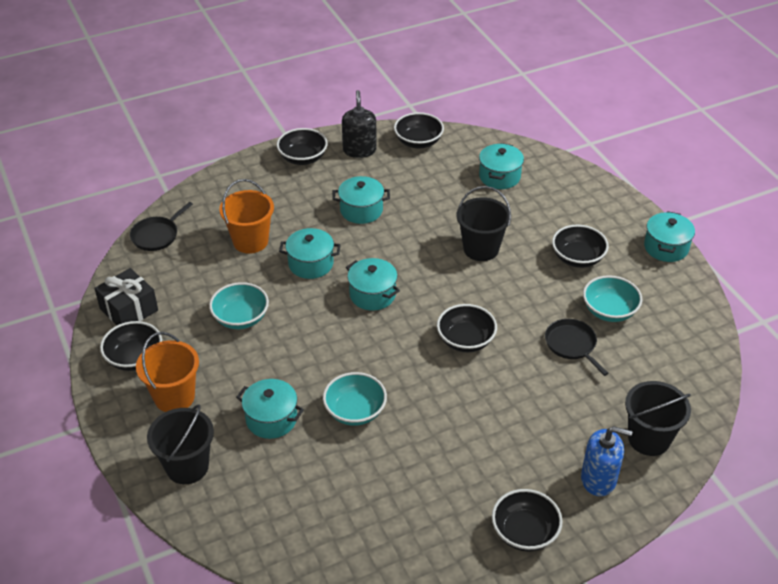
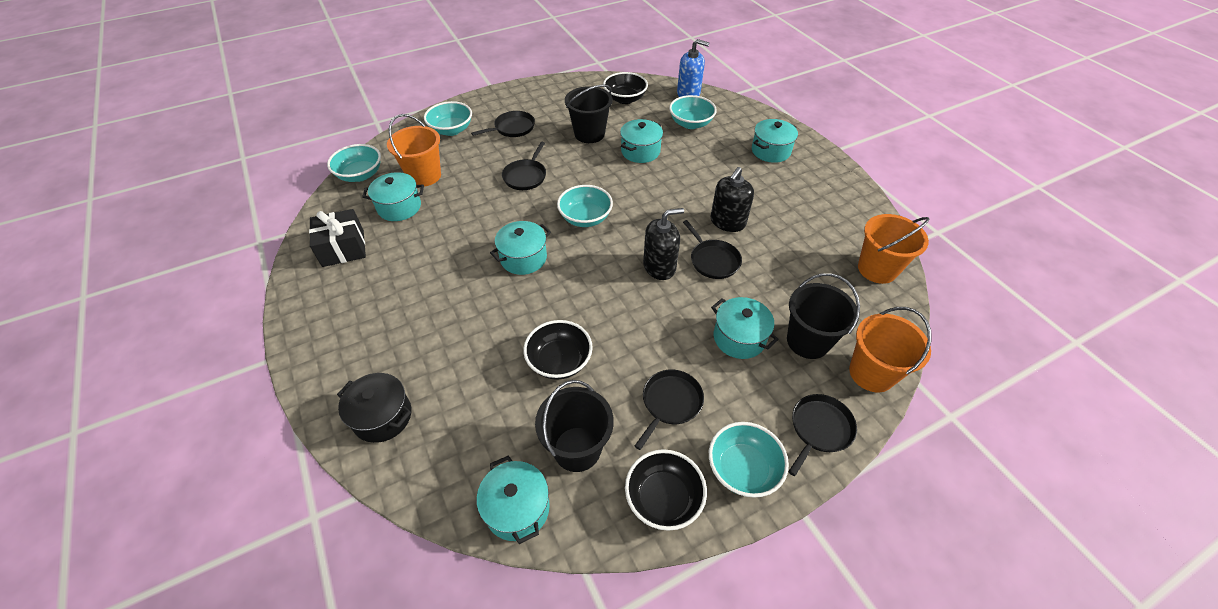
black bowl: 6 -> 3
black pan: 2 -> 5
black pot: 0 -> 1
black soap dispenser: 1 -> 2
orange bucket: 2 -> 3
turquoise bowl: 3 -> 5

